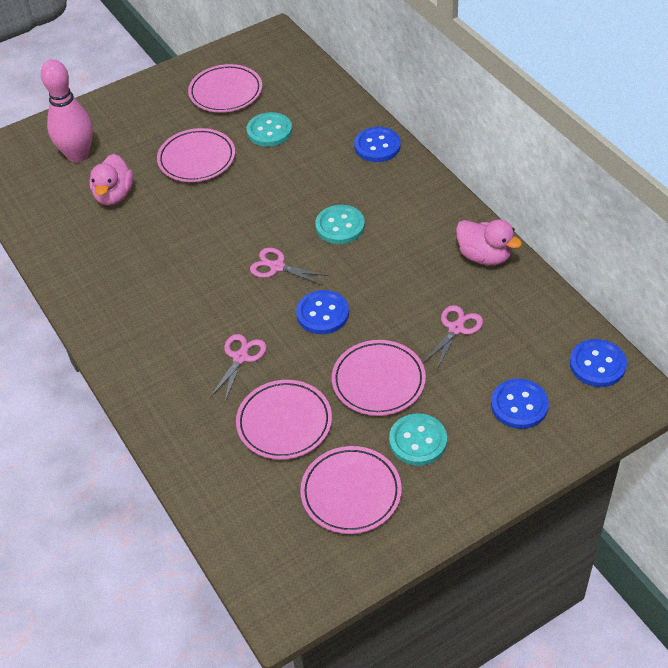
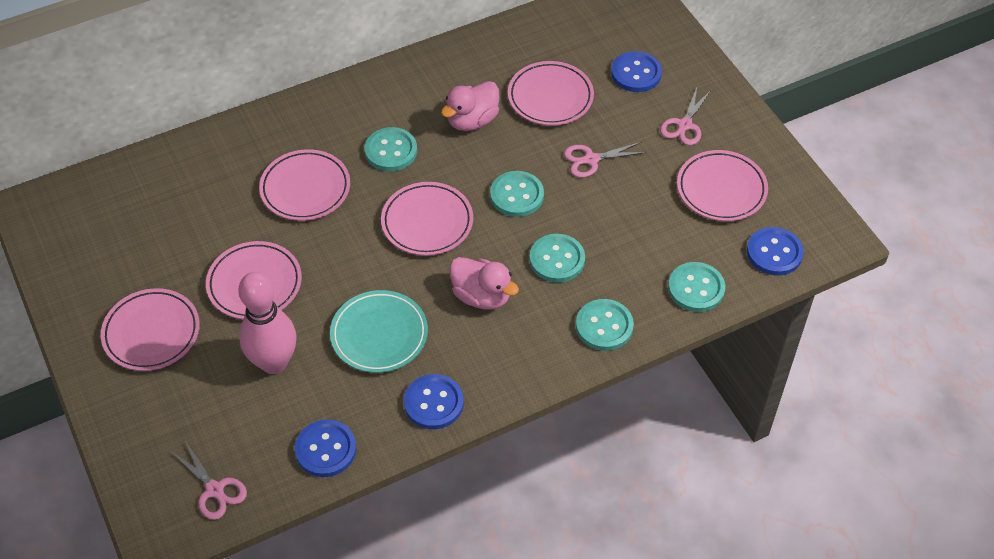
pink plate: 5 -> 6
turquoise button: 3 -> 5
turquoise plate: 0 -> 1

